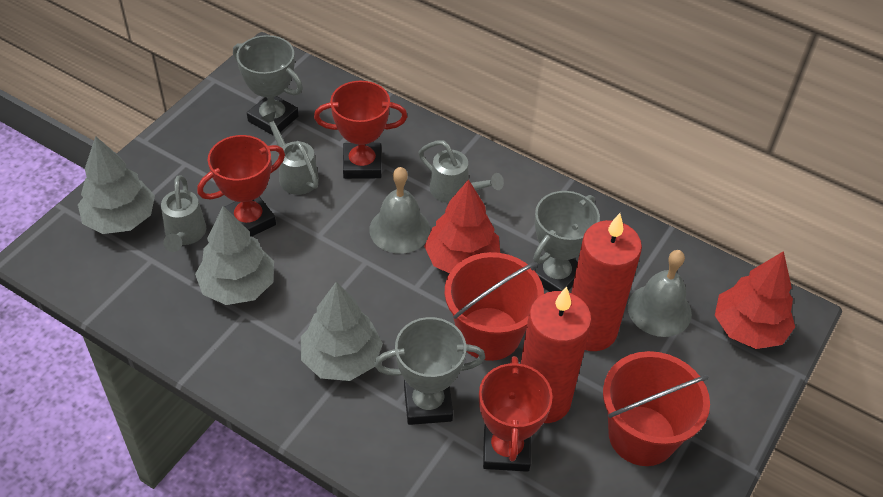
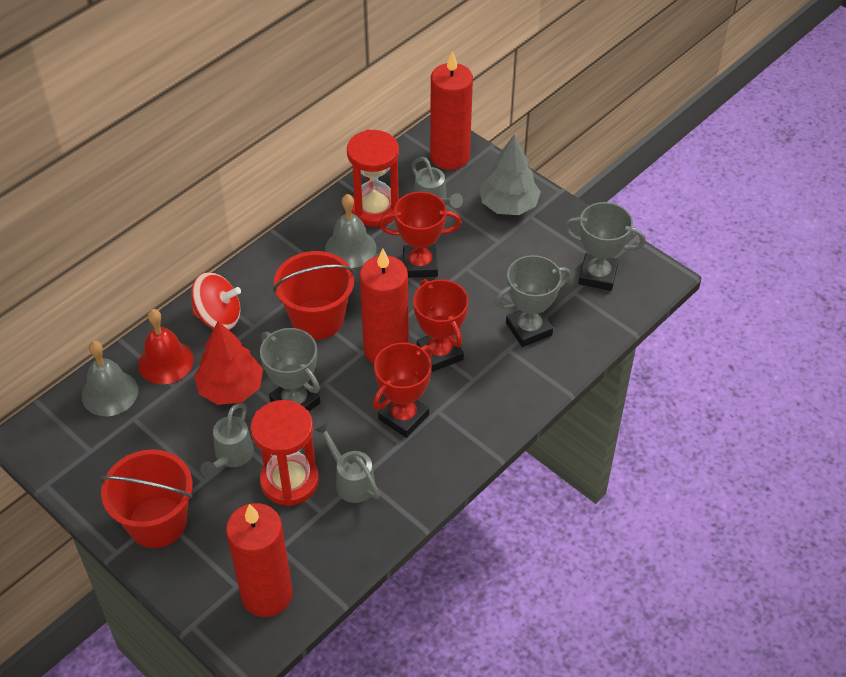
grey tree: 3 -> 1
red bell: 0 -> 1
red candle: 2 -> 3
red hourglass: 0 -> 2
red spinning top: 0 -> 1
red tree: 2 -> 1

